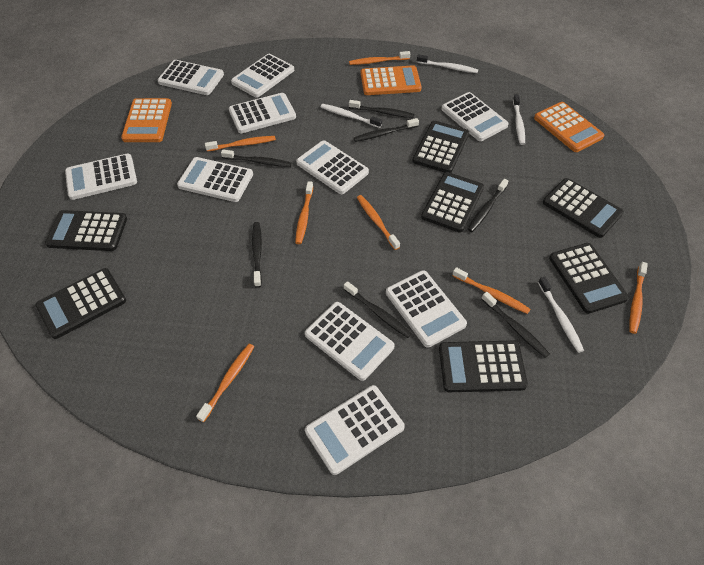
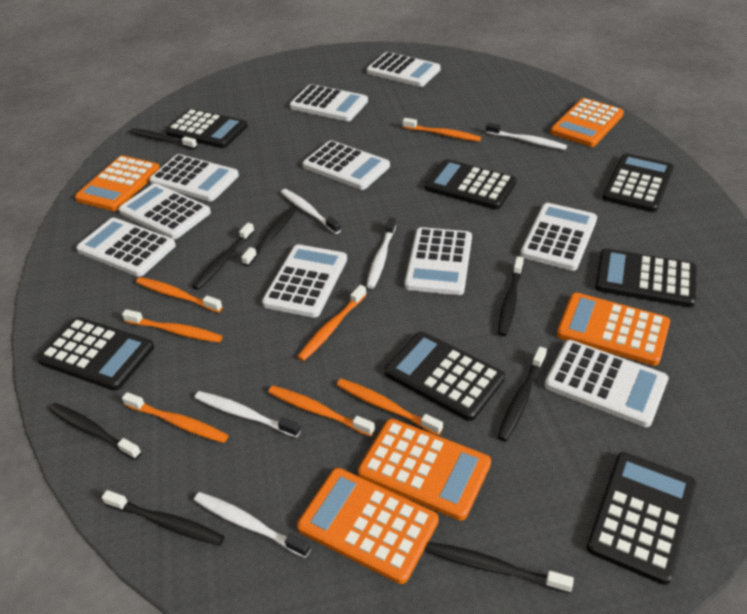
black toothbrush: 7 -> 8
orange calculator: 3 -> 5
white toothbrush: 4 -> 5

